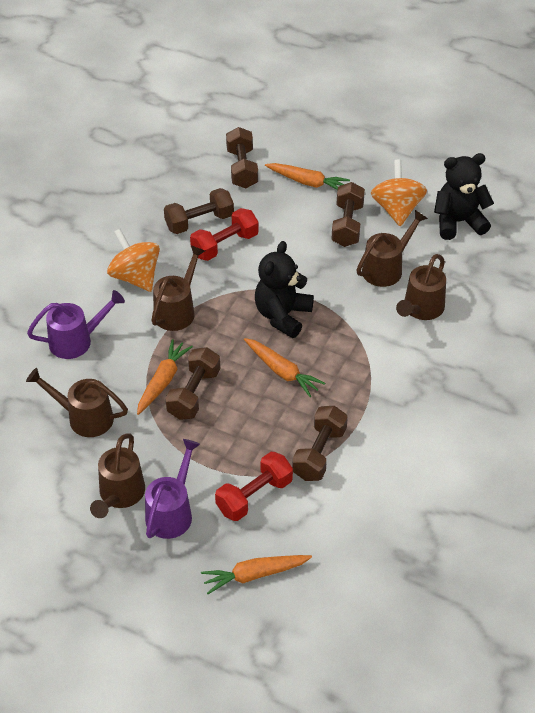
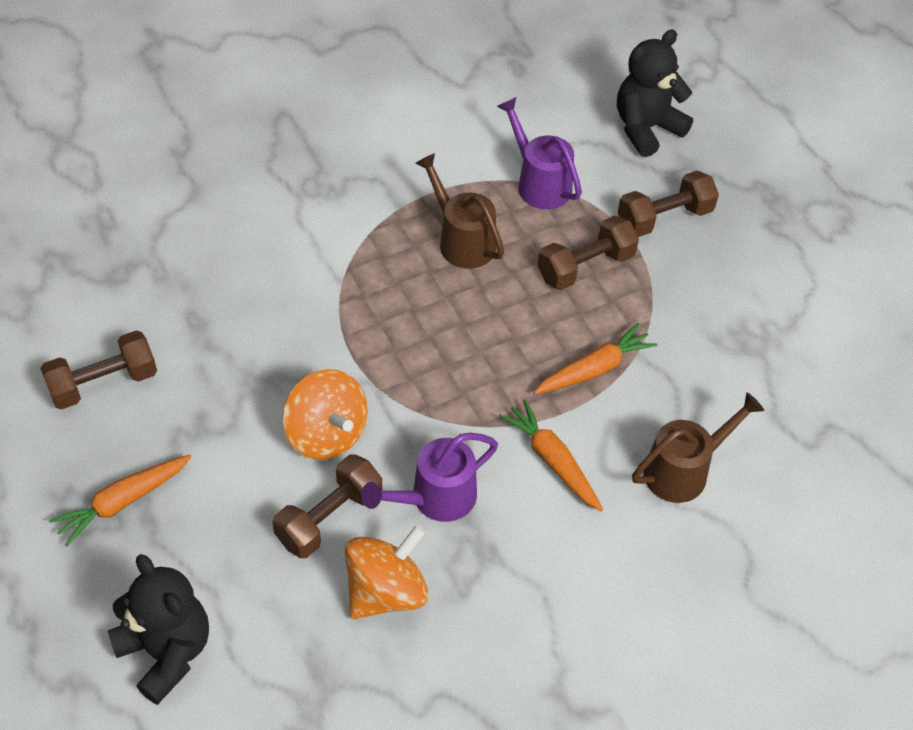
brown dumbbell: 5 -> 4
brown watering can: 5 -> 2
orange carrot: 4 -> 3
red dumbbell: 2 -> 0

